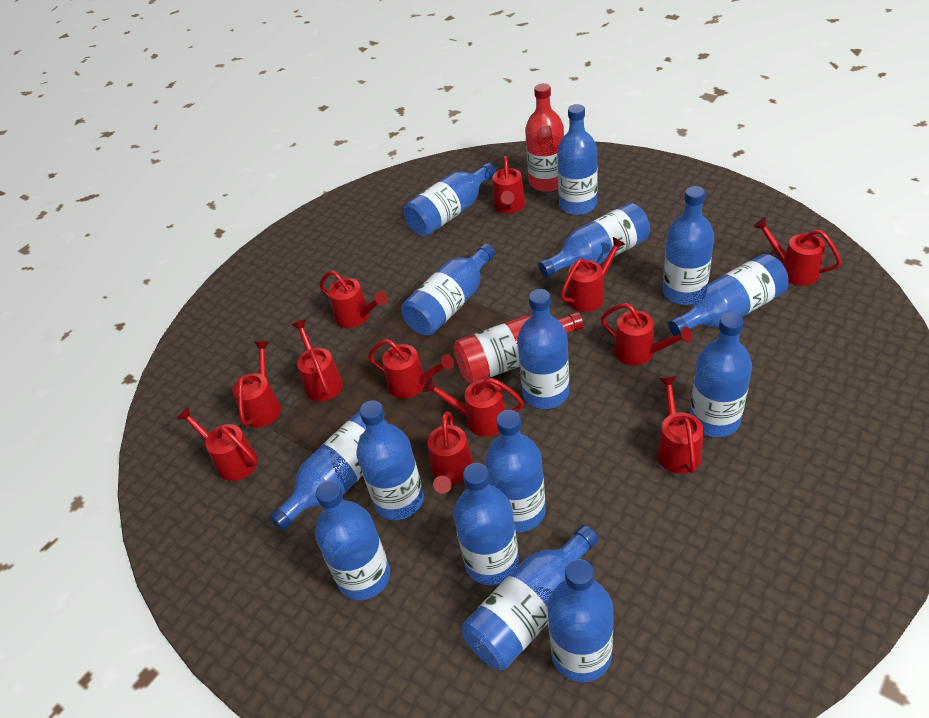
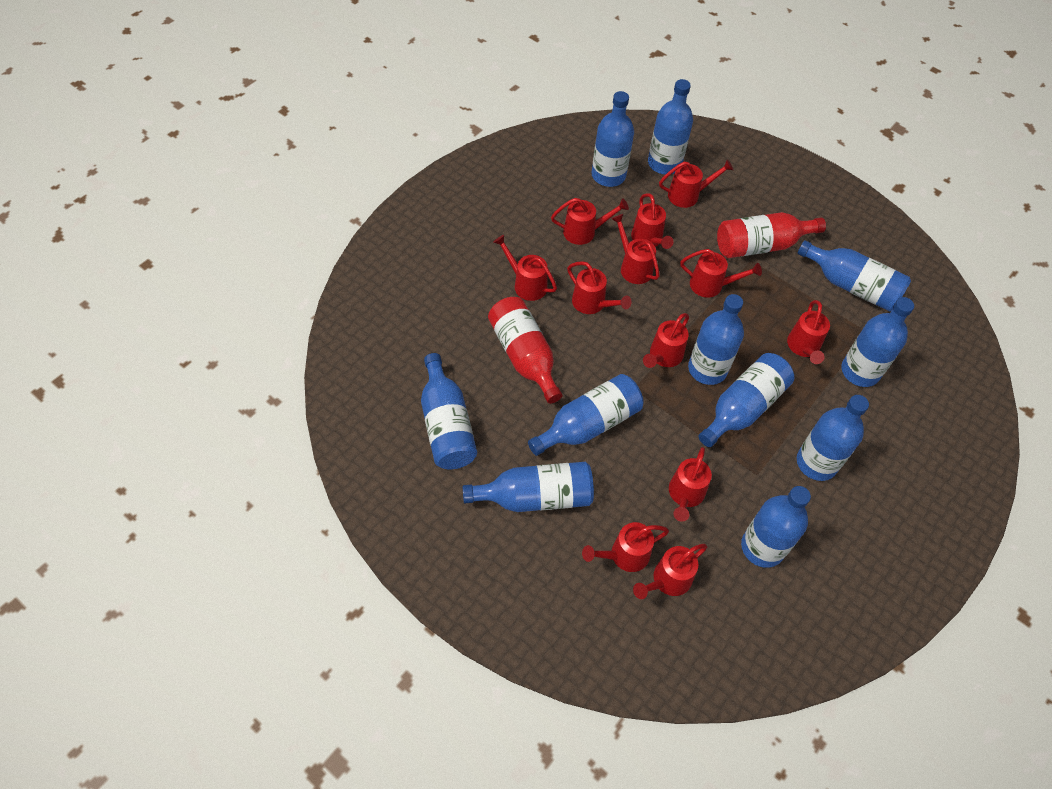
blue bottle: 15 -> 11

